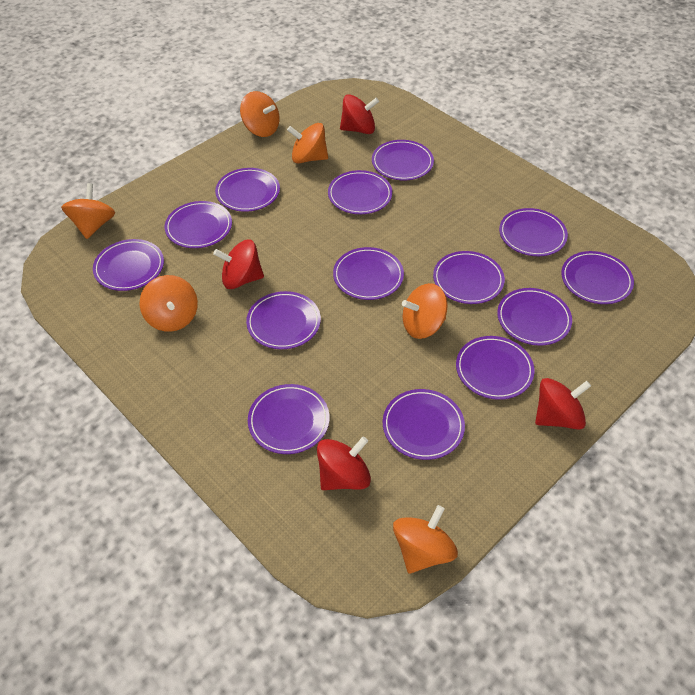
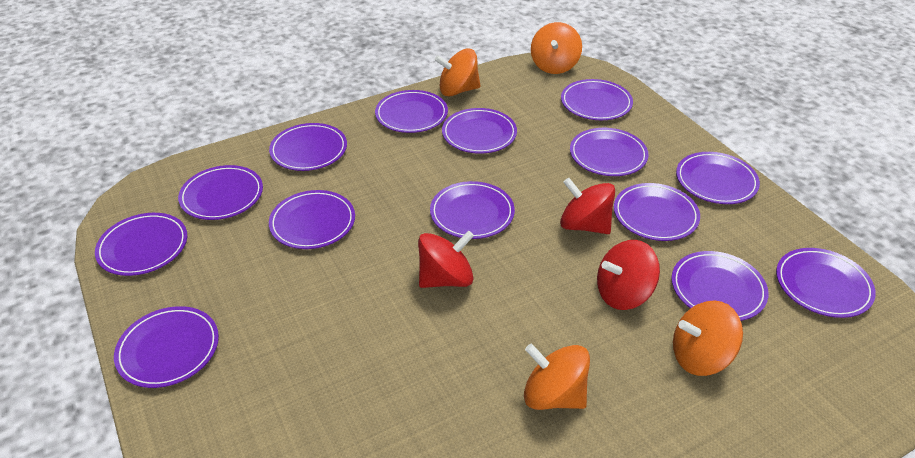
orange spinning top: 6 -> 4
red spinning top: 4 -> 3

